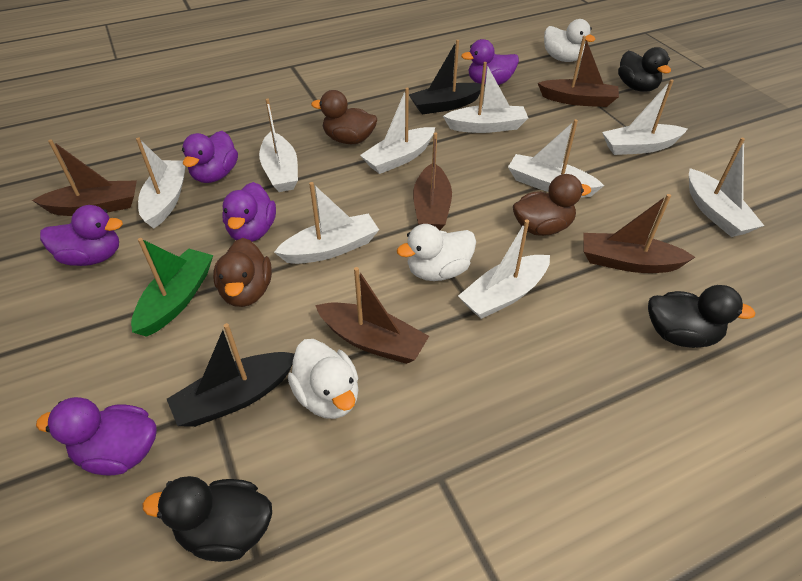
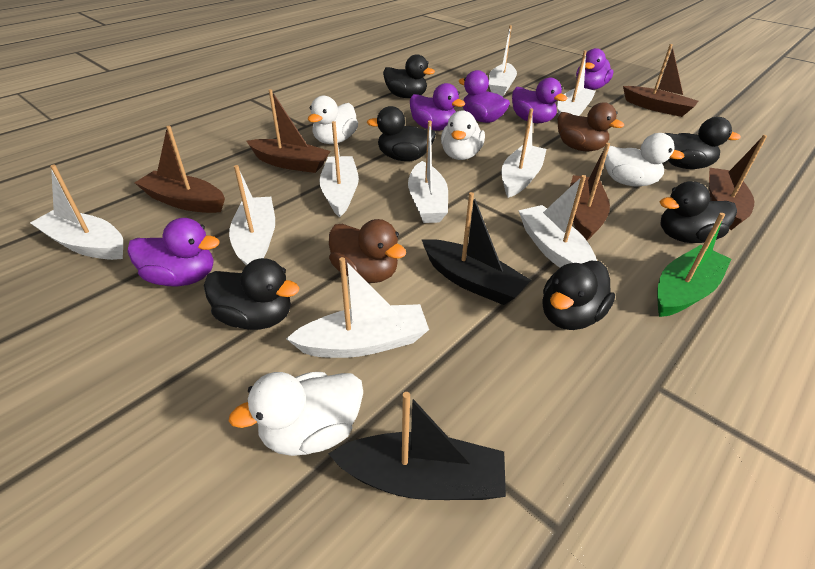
black duck: 3 -> 6
brown duck: 3 -> 2
white duck: 3 -> 4

